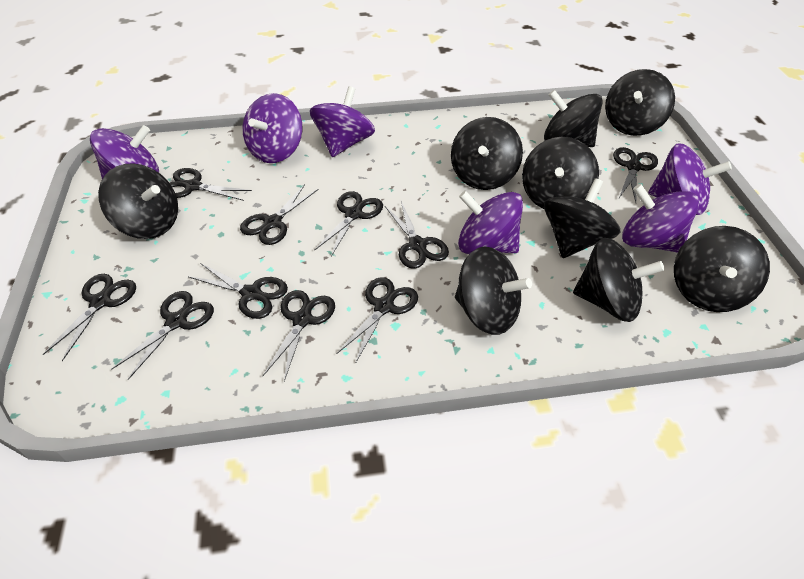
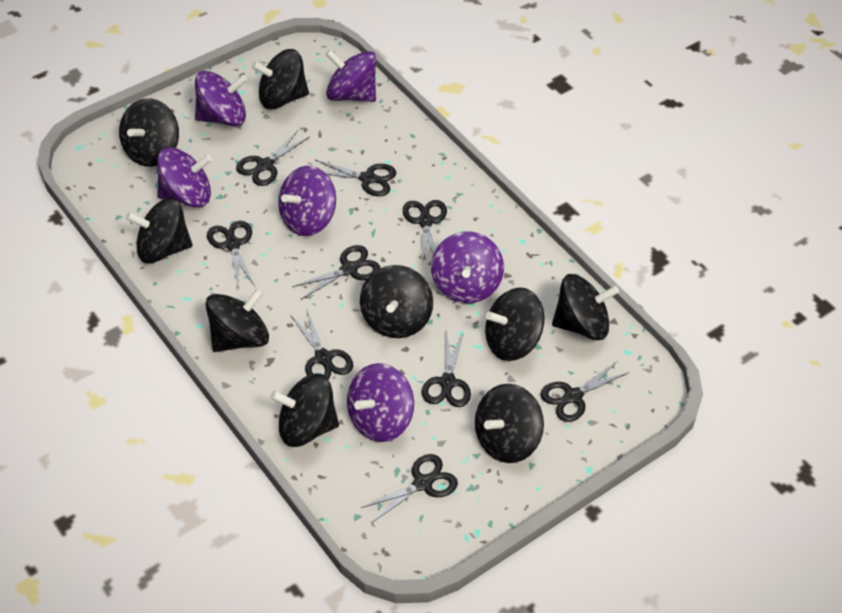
black scissors: 10 -> 9

